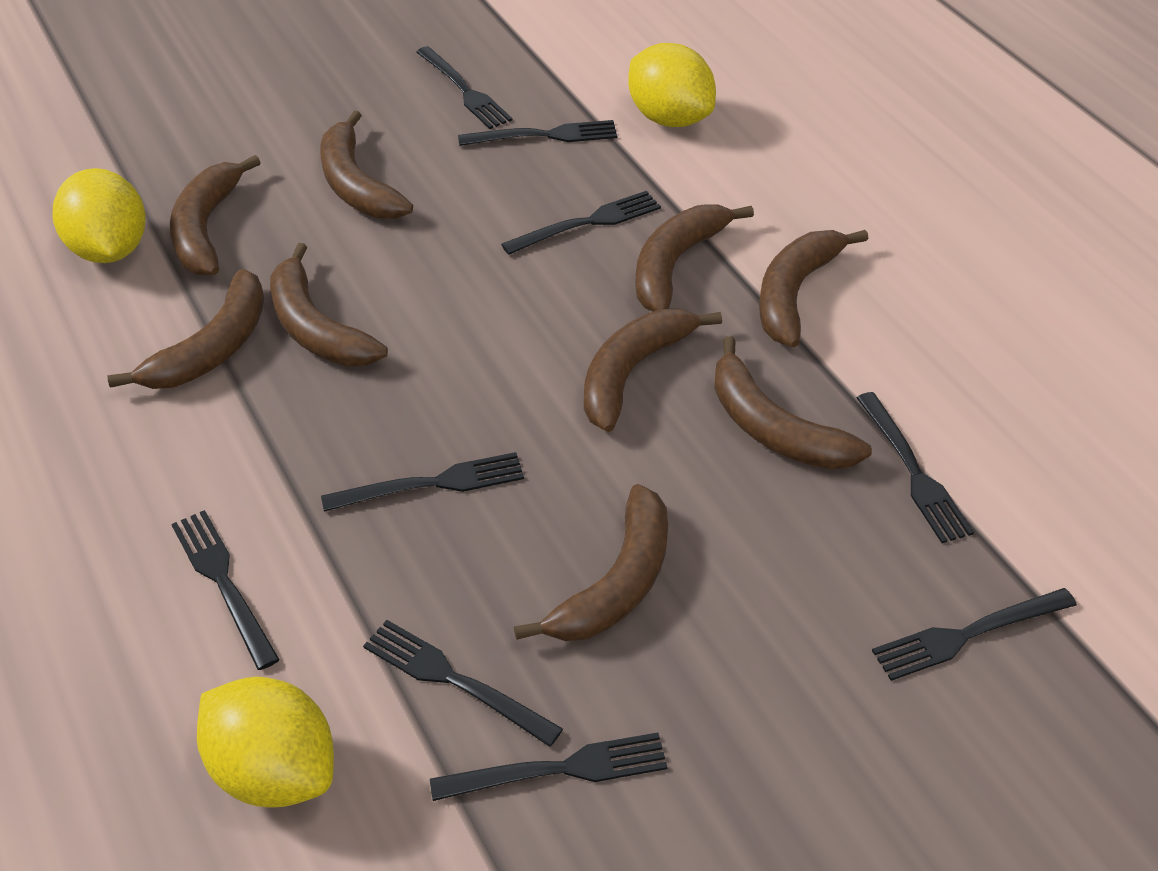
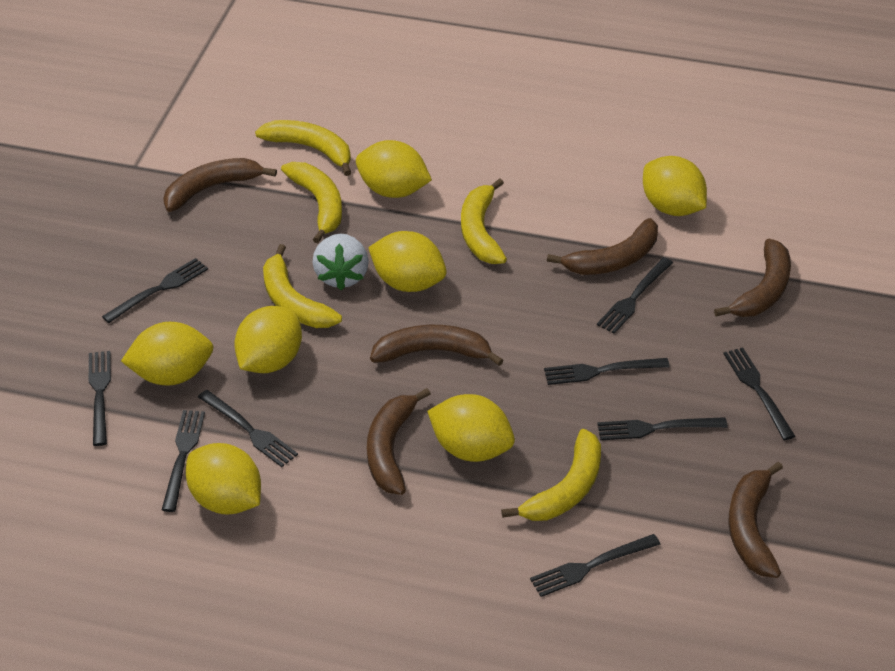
brown banana: 9 -> 6
white strawberry: 0 -> 1
yellow banana: 0 -> 5
yellow lemon: 3 -> 7

